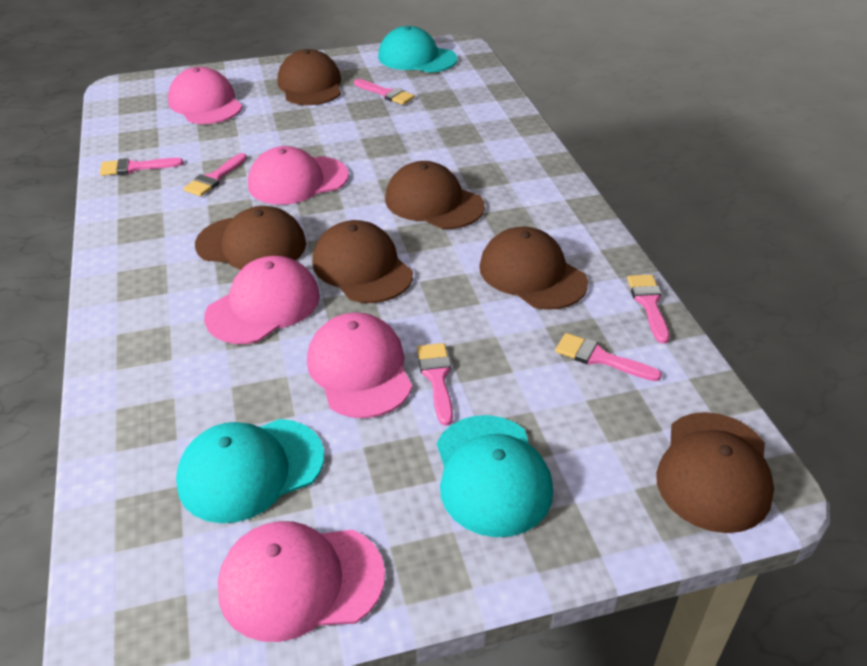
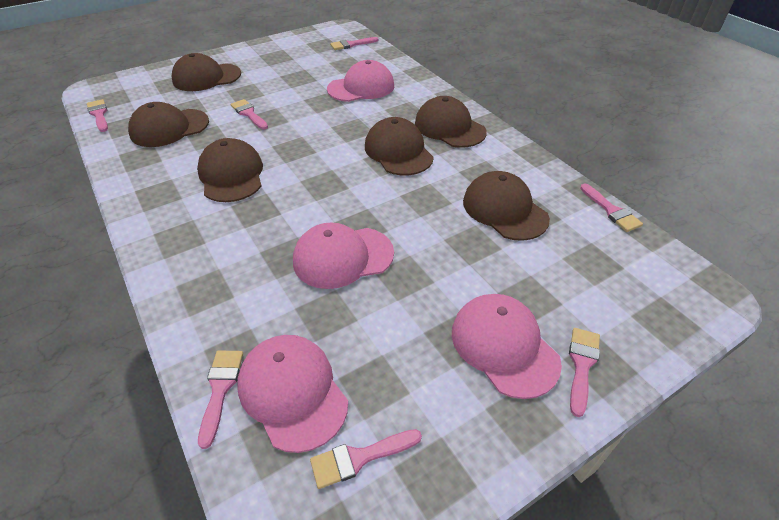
pink brush: 6 -> 7
pink cap: 5 -> 4
turquoise cap: 3 -> 0

